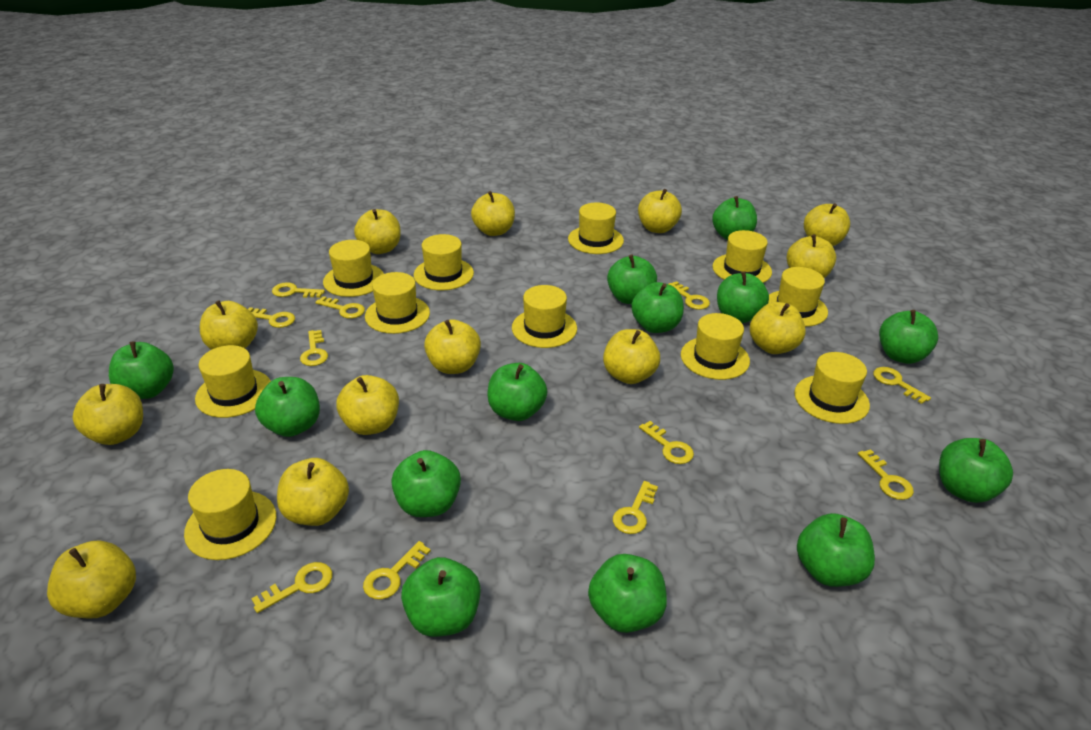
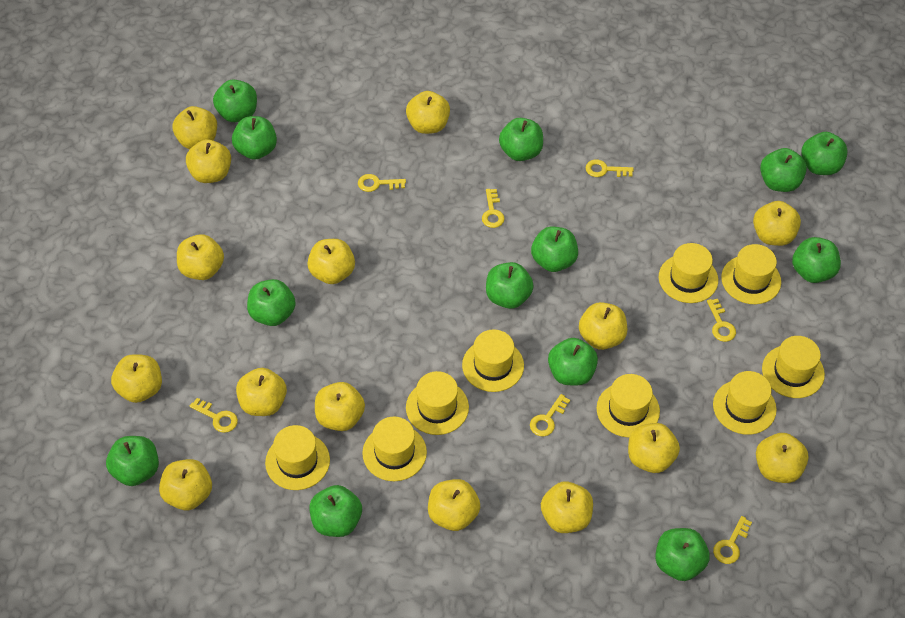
yellow apple: 13 -> 15
yellow hat: 11 -> 9
yellow key: 11 -> 7

